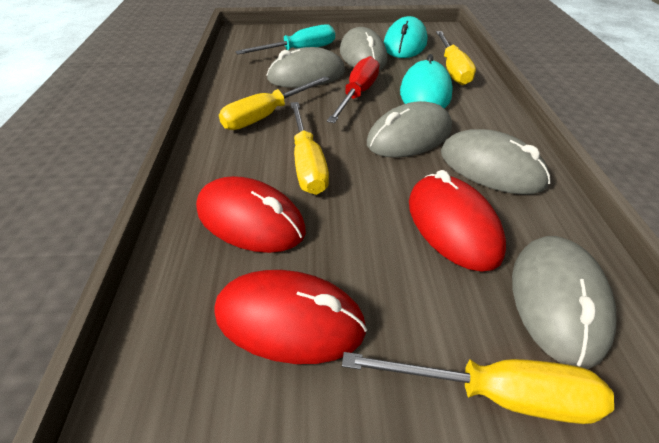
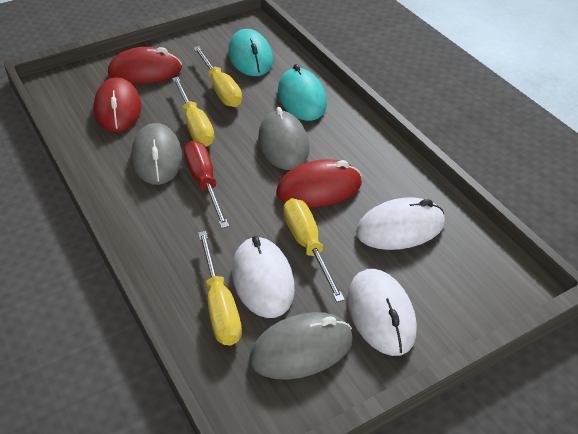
grey mouse: 5 -> 3
turquoise screwdriver: 1 -> 0
white mouse: 0 -> 3

